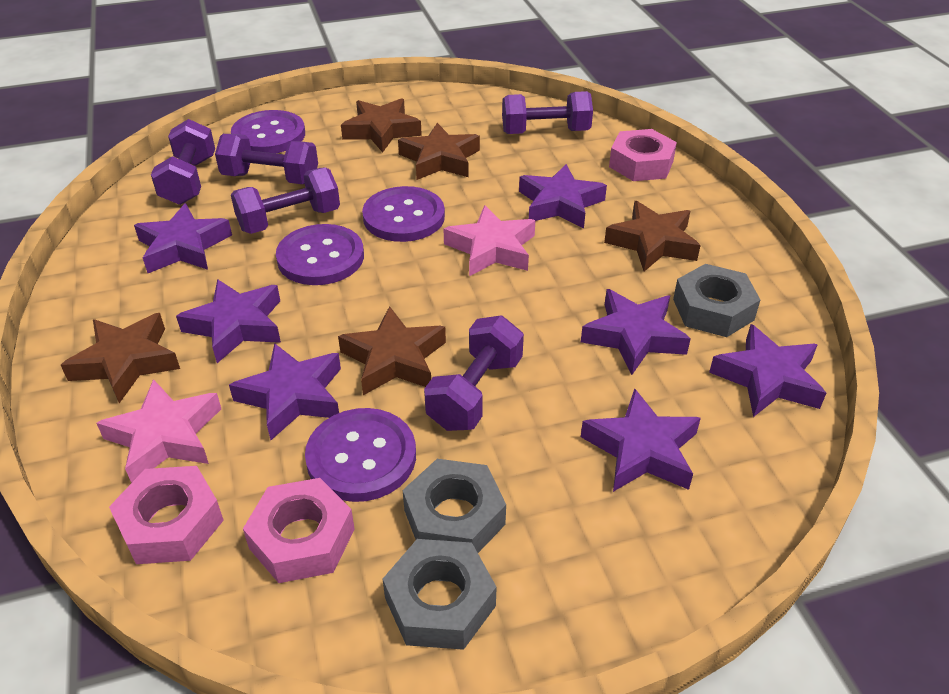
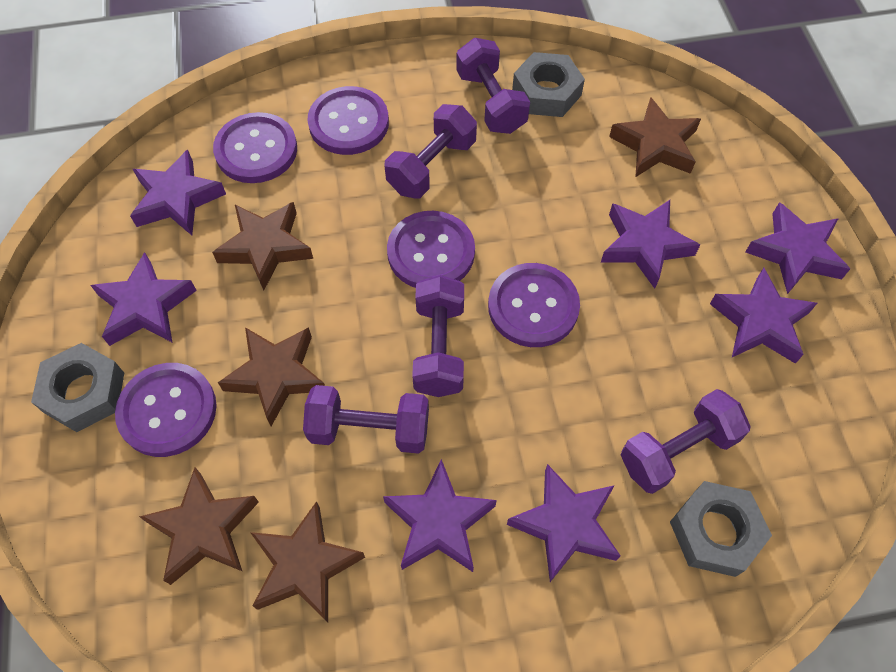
pink nut: 3 -> 0
pink star: 2 -> 0
purple button: 4 -> 5

